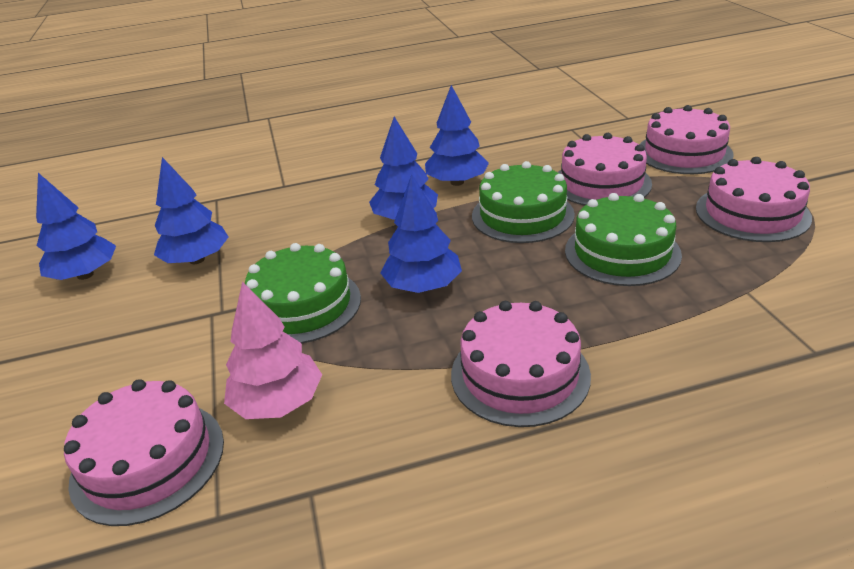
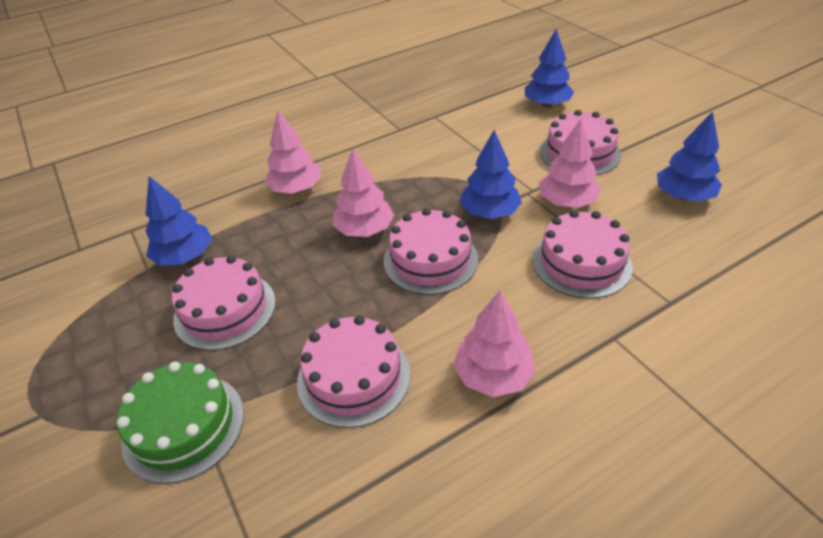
blue tree: 5 -> 4
green cake: 3 -> 1
pink tree: 1 -> 4

